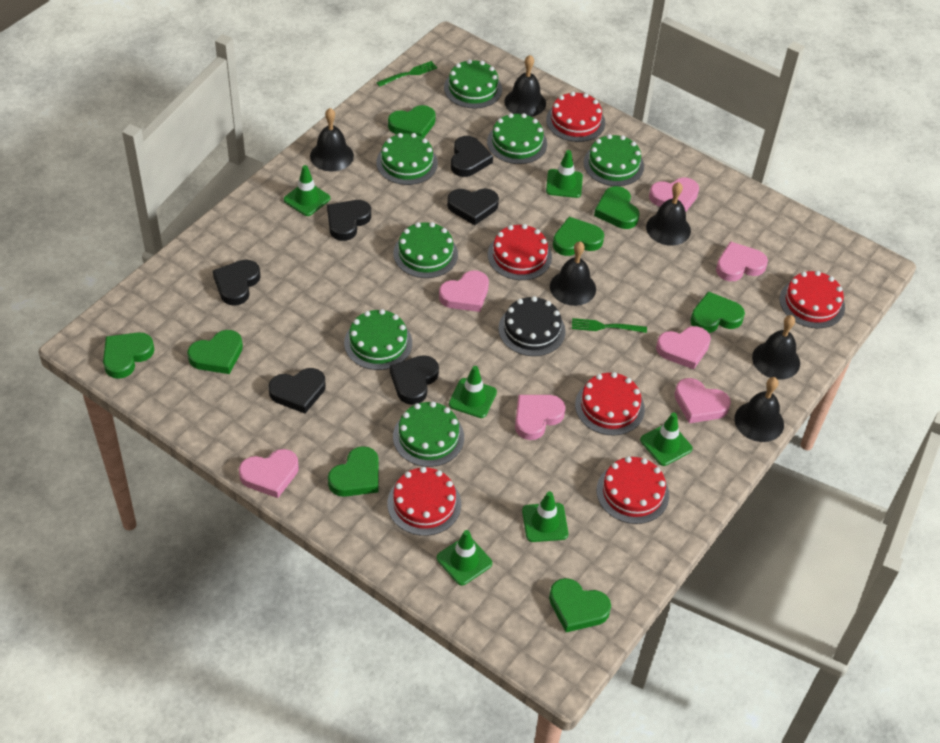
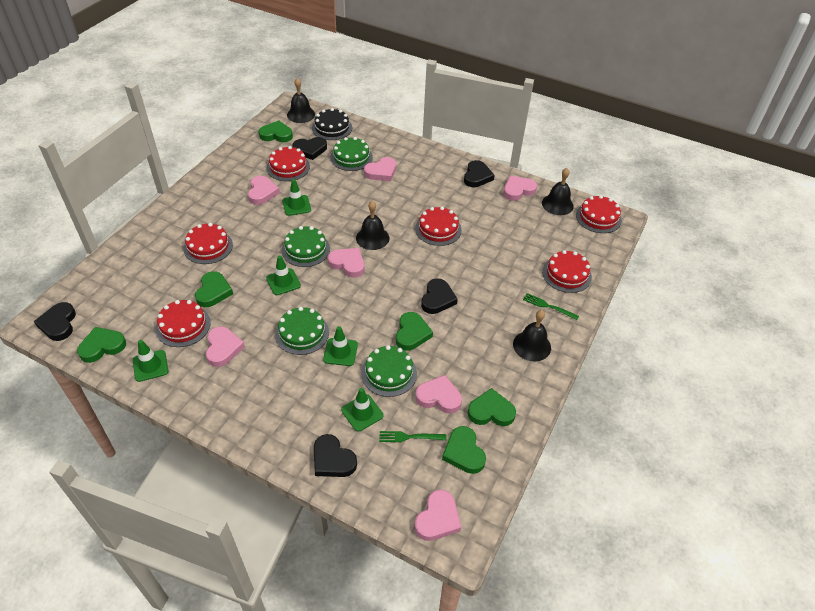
black bell: 6 -> 4
black heart: 6 -> 5
green cake: 7 -> 4
green heart: 8 -> 6
green traffic cone: 6 -> 5

